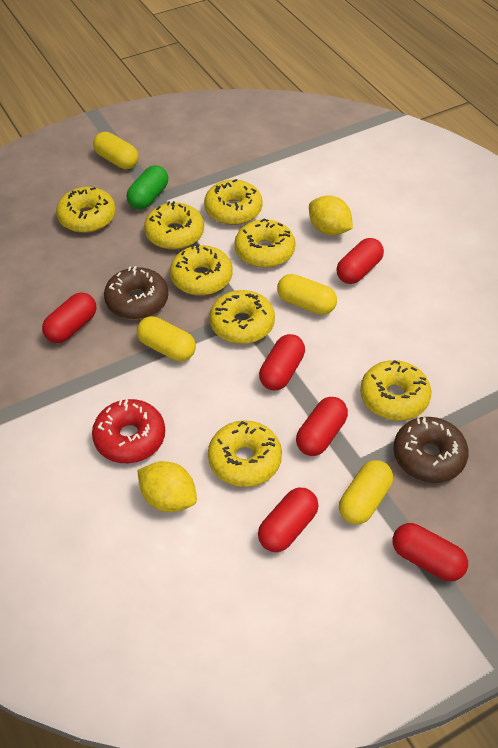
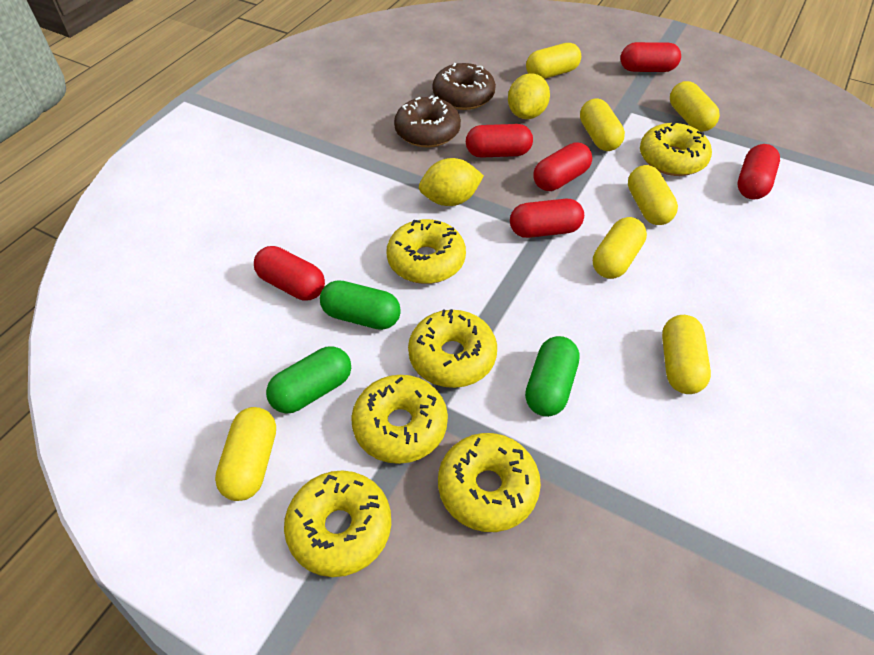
green capsule: 1 -> 3
red donut: 1 -> 0
yellow capsule: 4 -> 7
yellow donut: 8 -> 6

